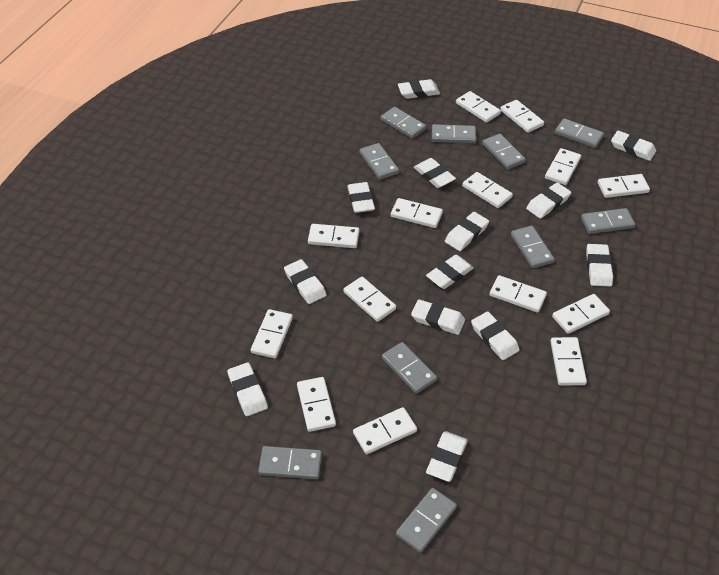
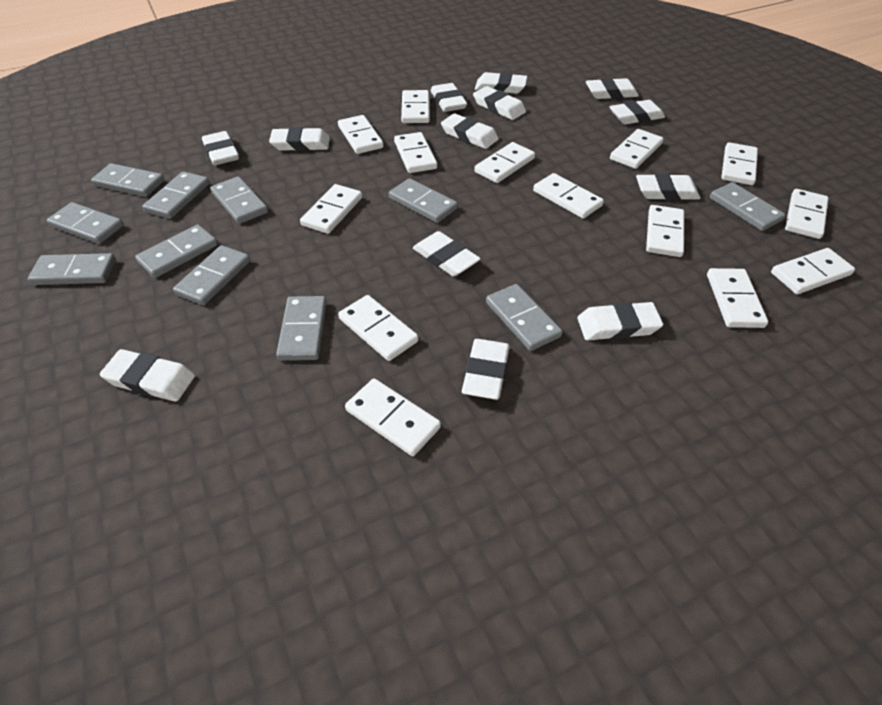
grey domino: 10 -> 11

